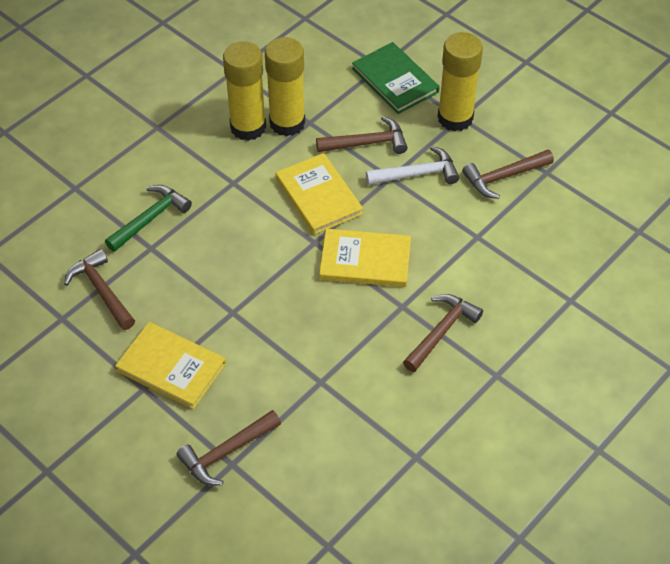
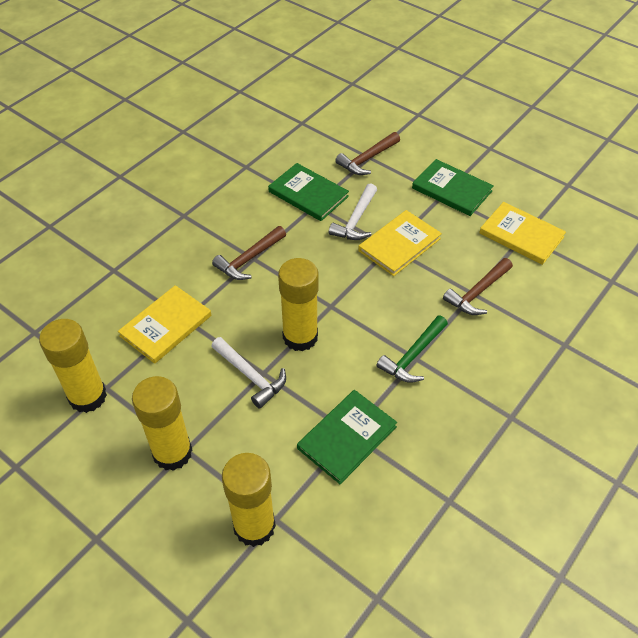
brown hammer: 5 -> 3
green book: 1 -> 3
white hammer: 1 -> 2
yellow glue stick: 3 -> 4

